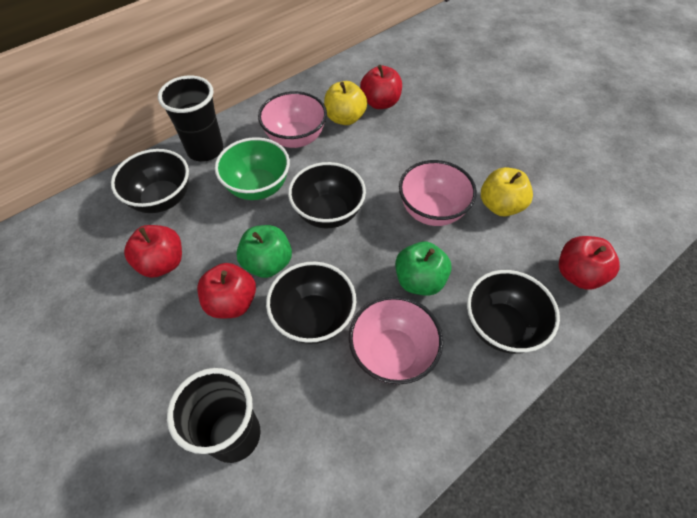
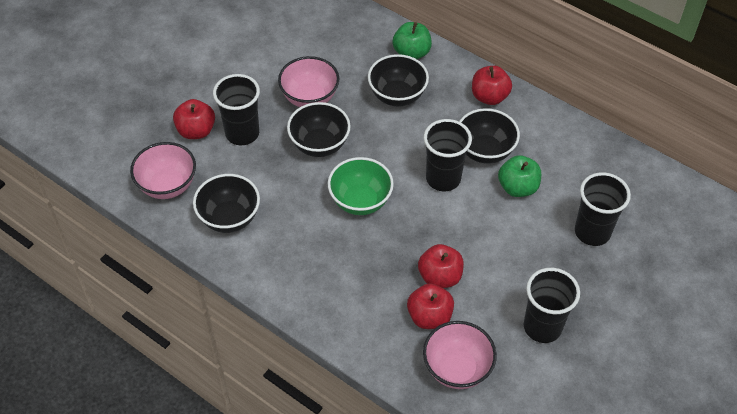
black cup: 2 -> 4
yellow apple: 2 -> 0

